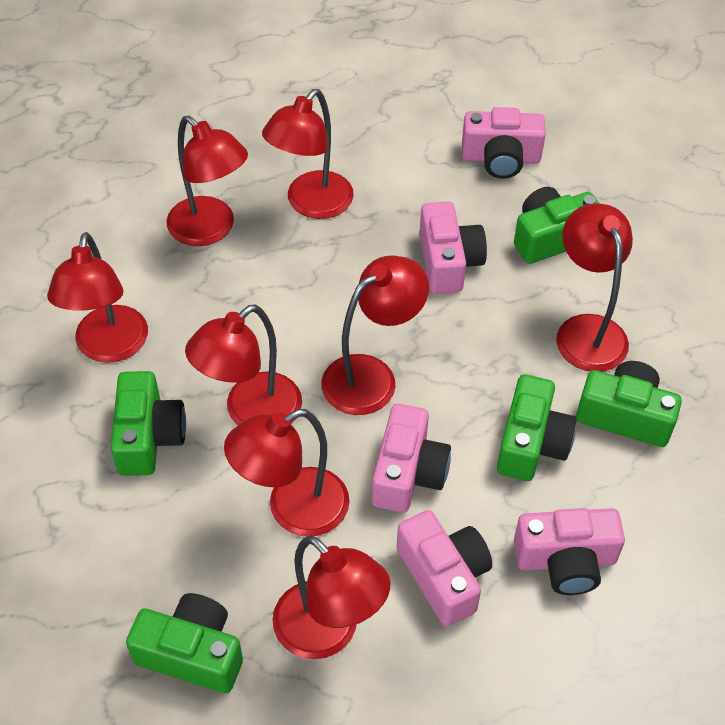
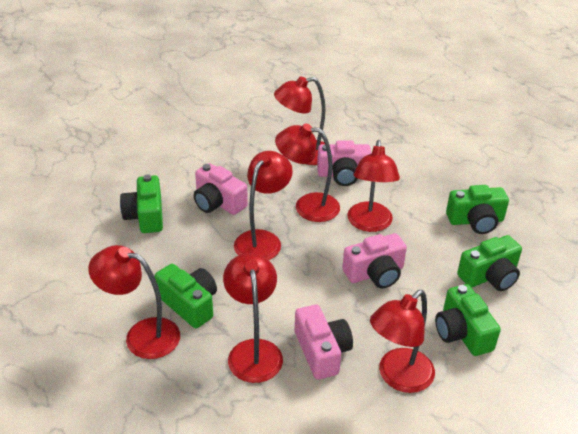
pink camera: 5 -> 4
red lamp: 8 -> 7

